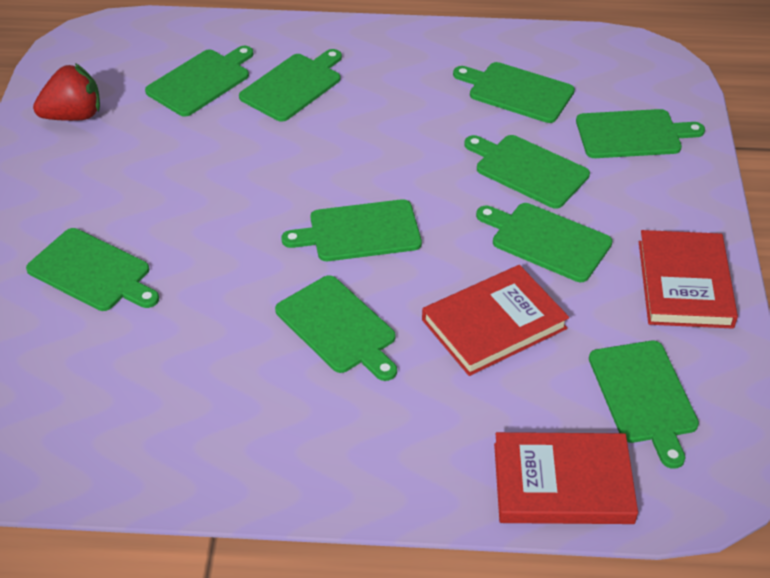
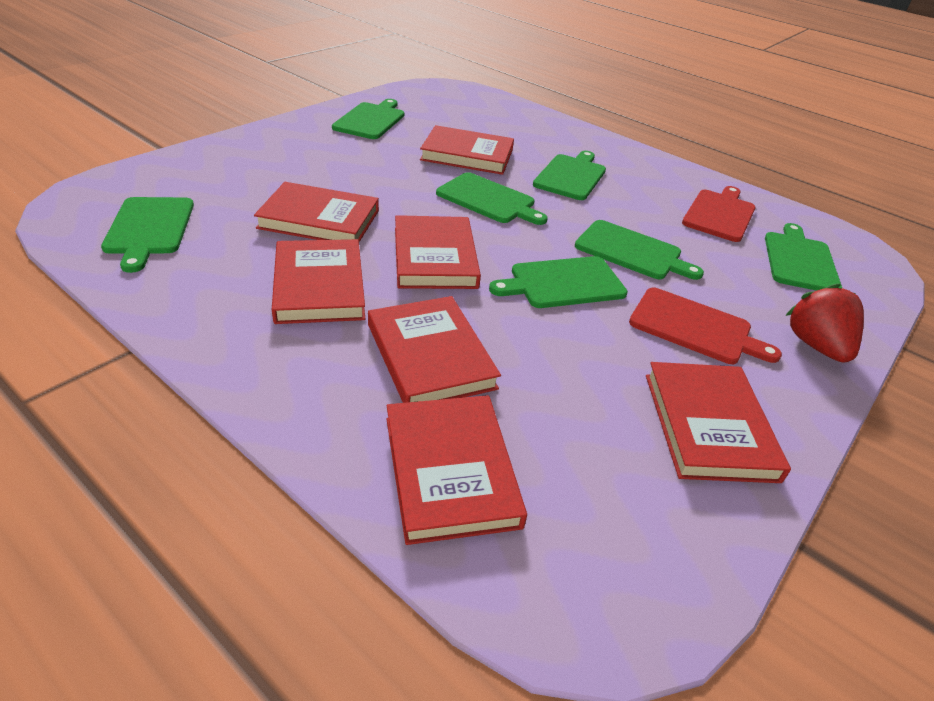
green cutting board: 10 -> 7
red book: 3 -> 7
red cutting board: 0 -> 2

